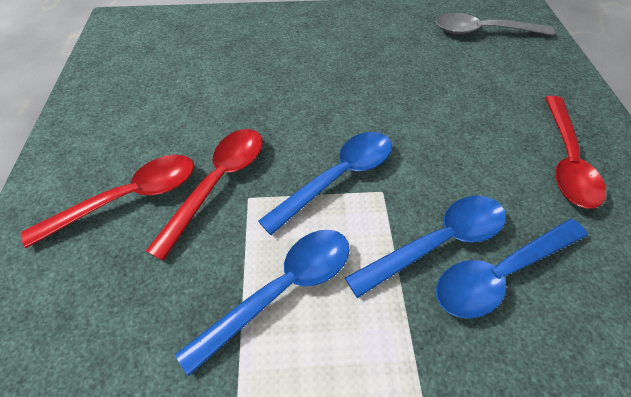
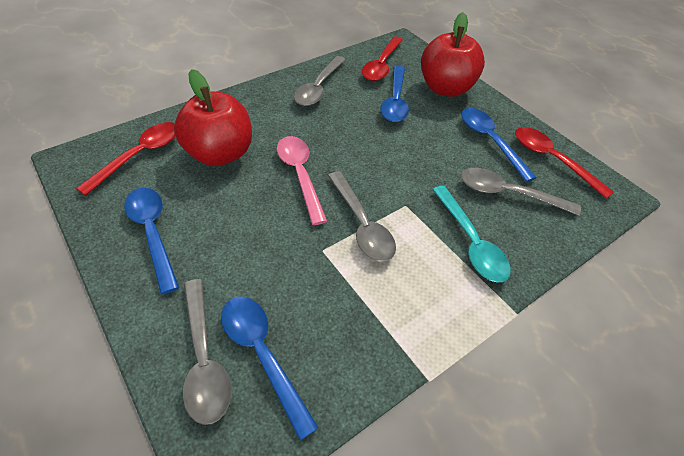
grey spoon: 1 -> 4
pink spoon: 0 -> 1
red apple: 0 -> 2
turquoise spoon: 0 -> 1

